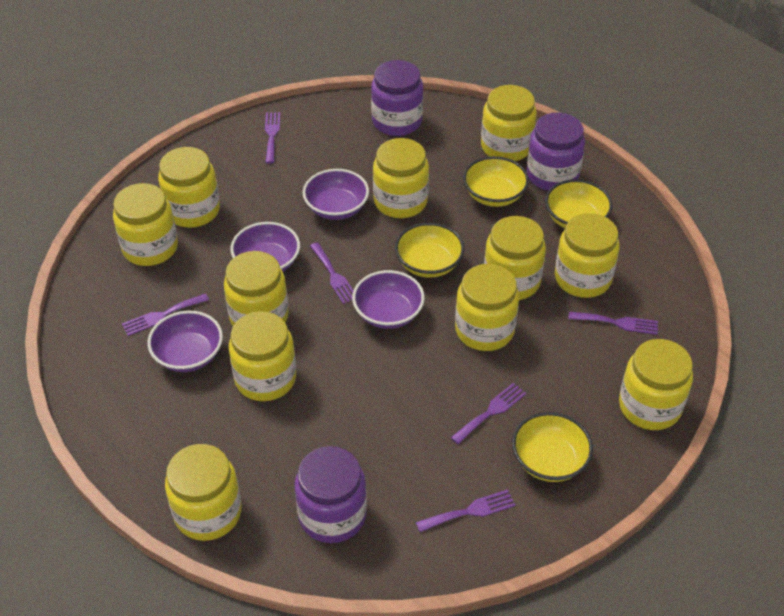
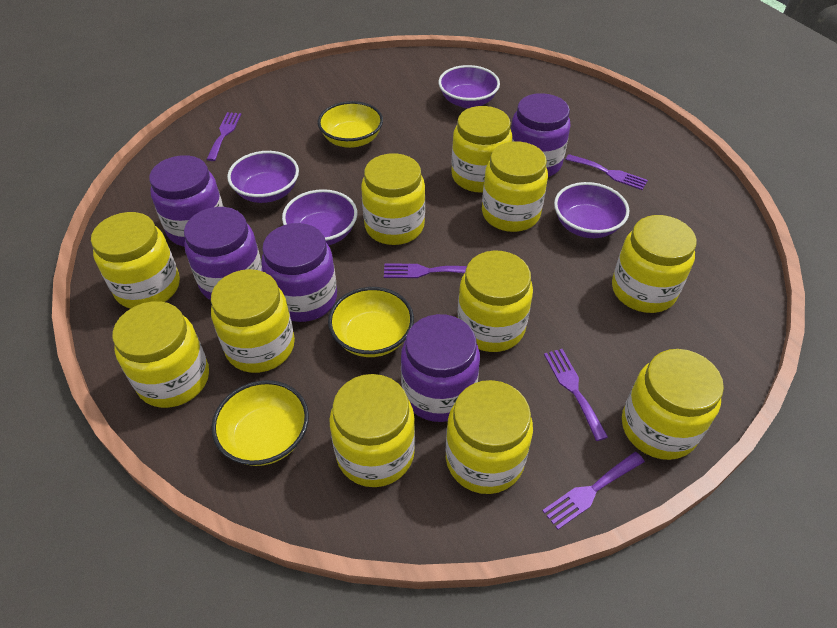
purple fork: 6 -> 5
purple jar: 3 -> 5
yellow bowl: 4 -> 3

